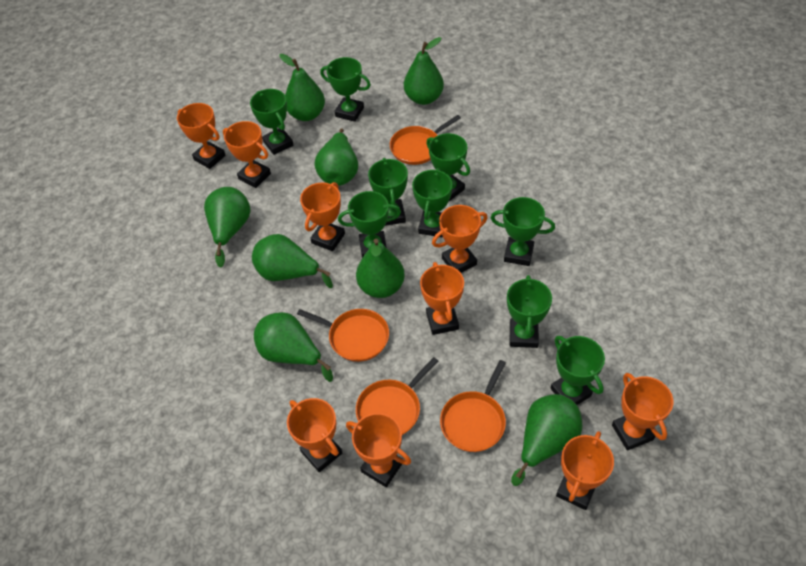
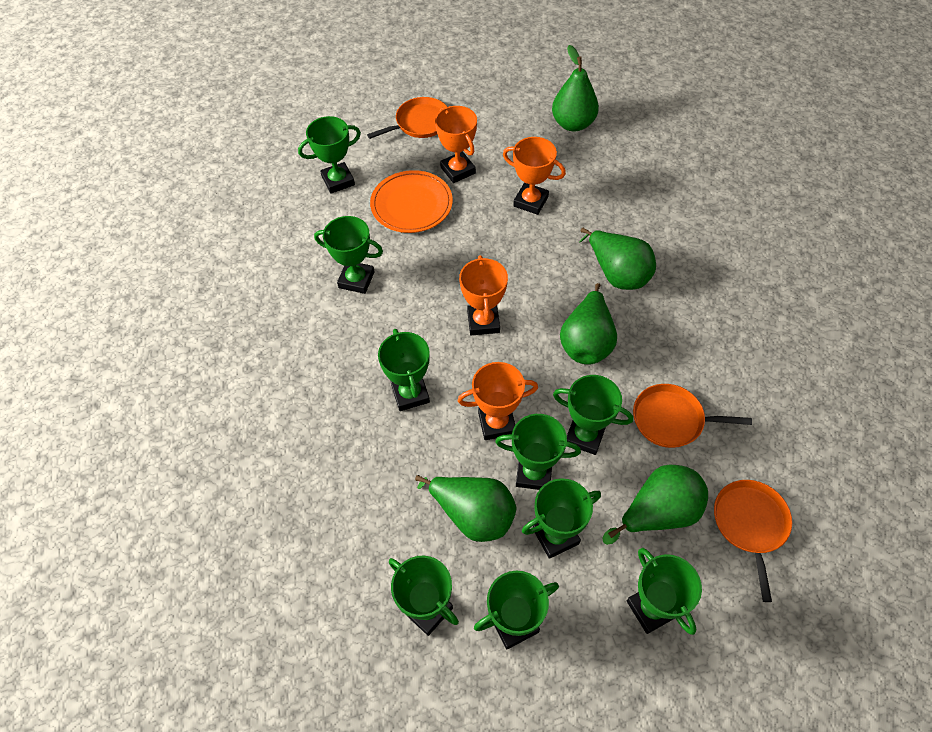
green pear: 8 -> 5
orange pan: 4 -> 3
orange plate: 0 -> 1
orange trophy: 9 -> 4

